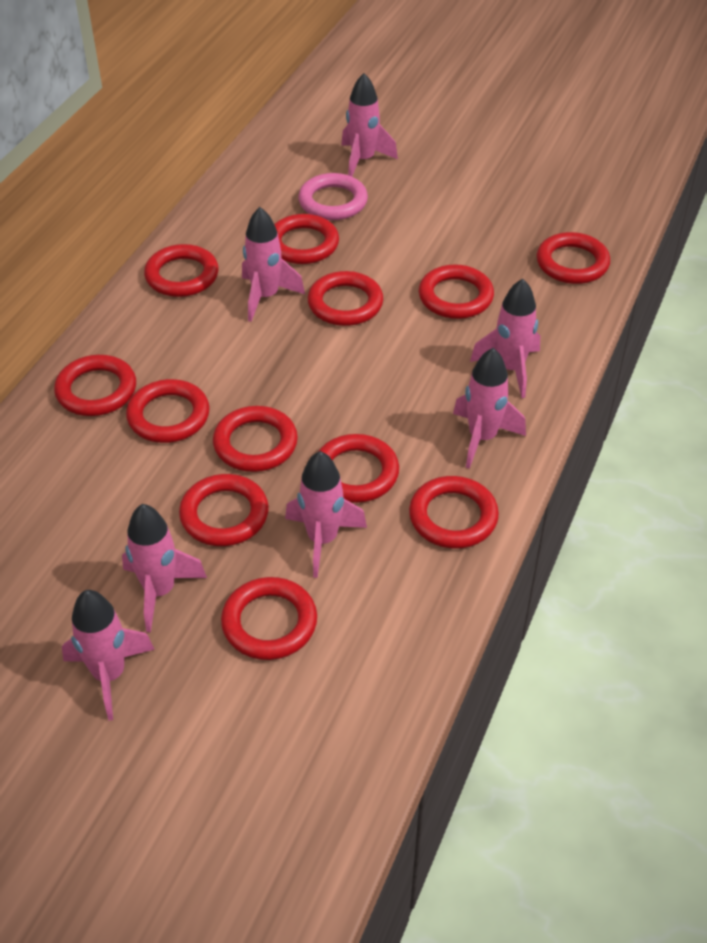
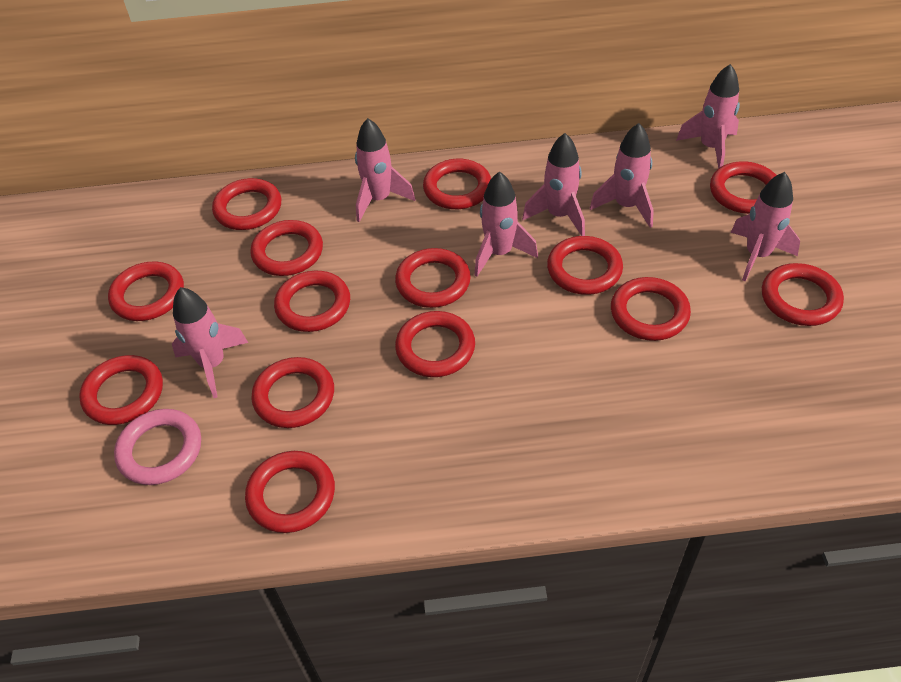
red ring: 12 -> 14

